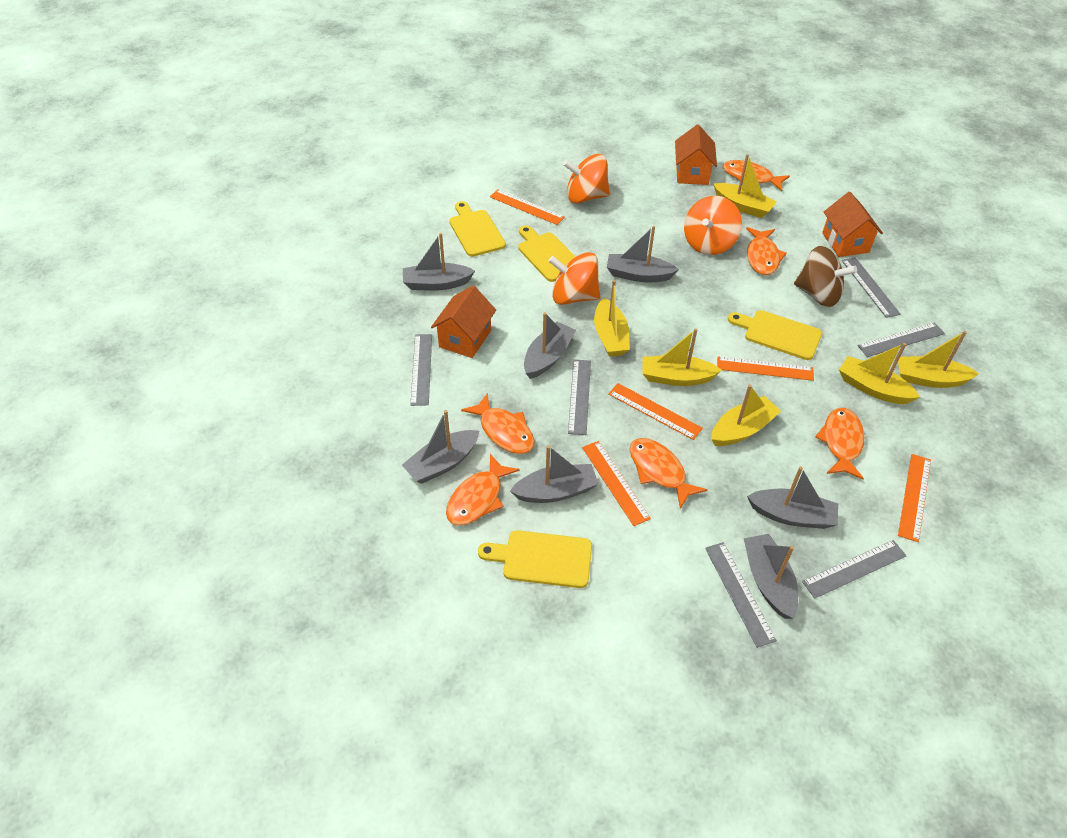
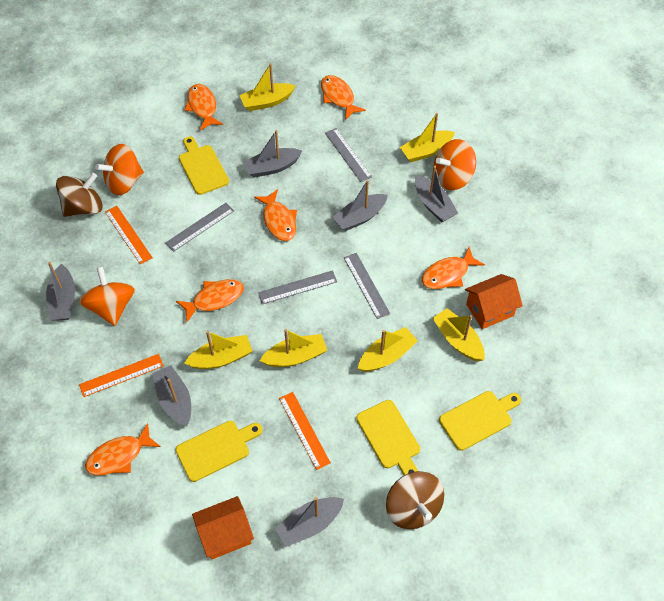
brown spinning top: 1 -> 2
grey boat: 7 -> 6
grey ruler: 6 -> 4
orange house: 3 -> 2
orange ruler: 5 -> 3

